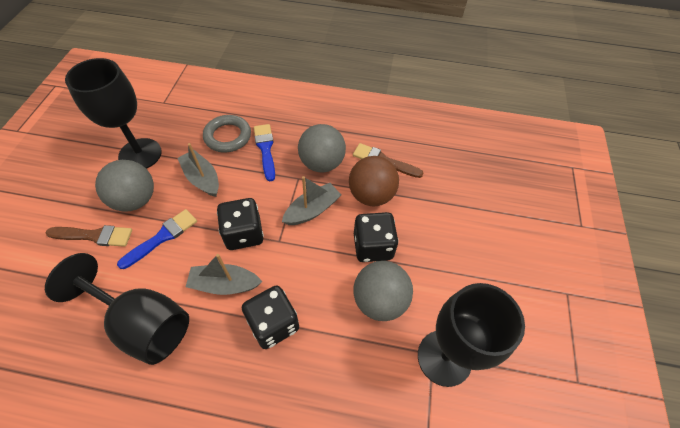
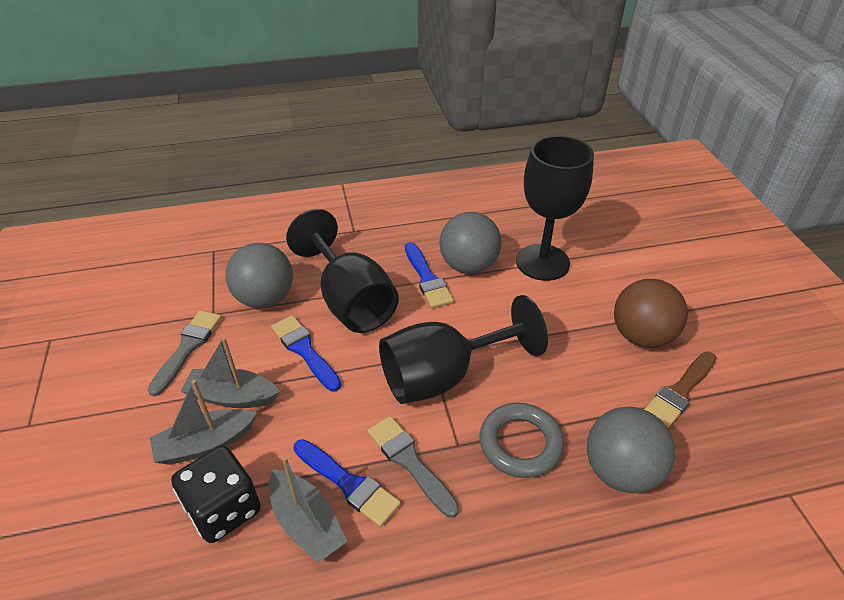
black dice: 3 -> 1
blue brush: 2 -> 3
brown brush: 2 -> 1
grey brush: 0 -> 2

